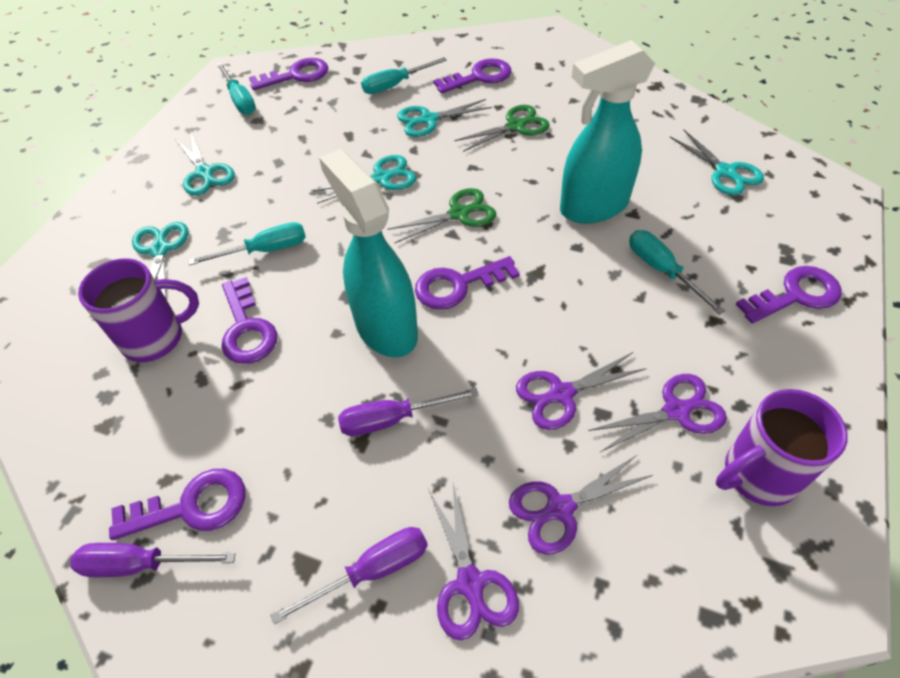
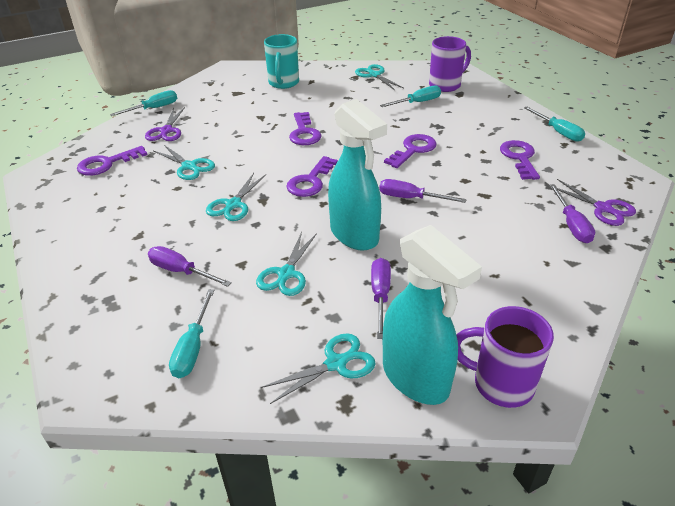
green scissors: 2 -> 0
purple key: 6 -> 5
purple scissors: 4 -> 2
purple screwdriver: 3 -> 4
turquoise mug: 0 -> 1

